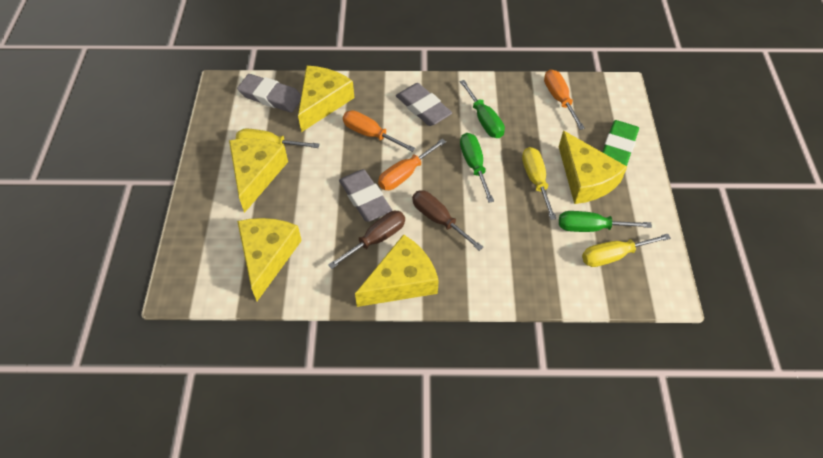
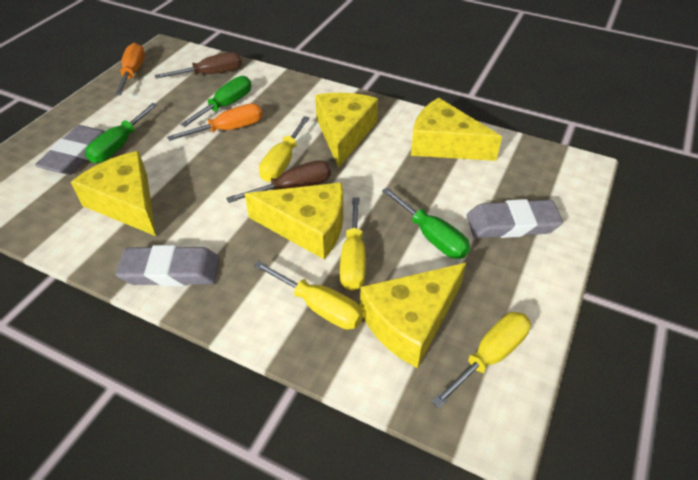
green eraser: 1 -> 0
orange screwdriver: 3 -> 2
yellow screwdriver: 3 -> 4

